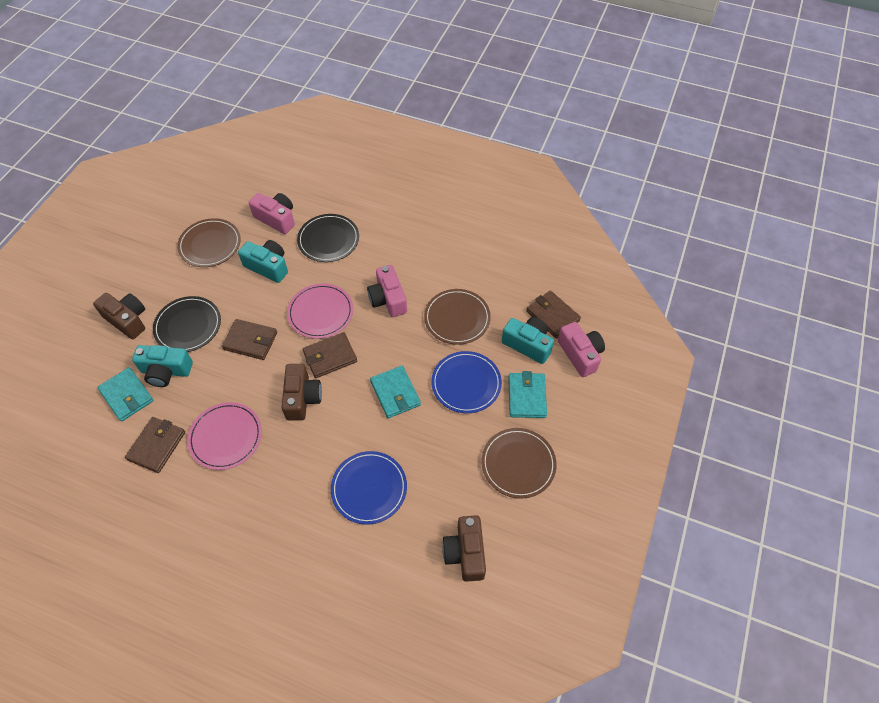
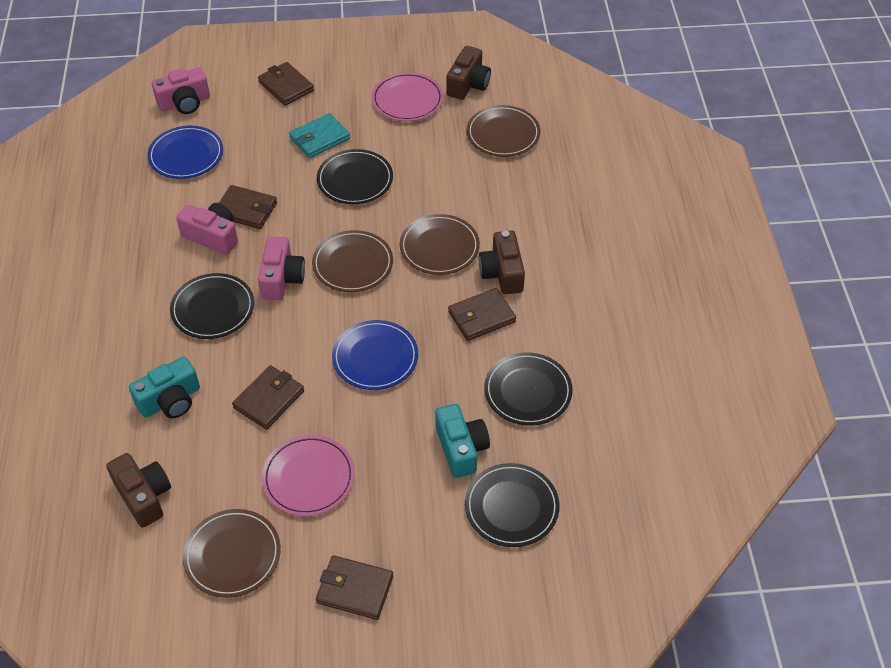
black plate: 2 -> 4
brown plate: 3 -> 4
brown wallet: 4 -> 5
turquoise camera: 3 -> 2
turquoise wallet: 3 -> 1

